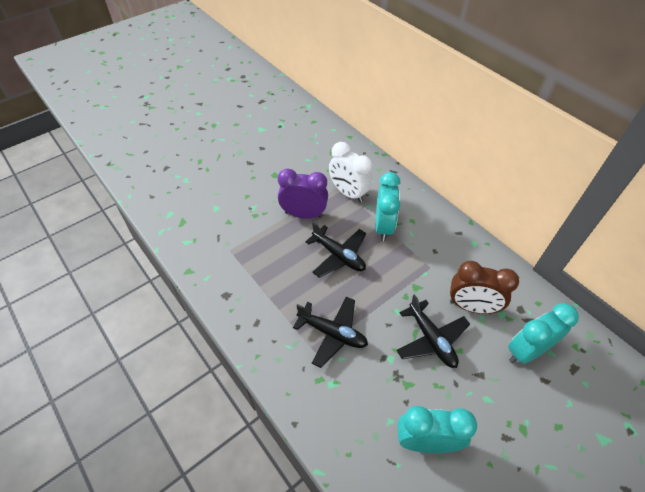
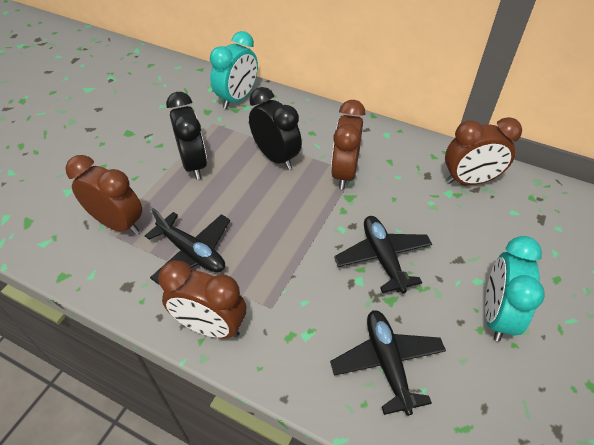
black clock: 0 -> 2
brown clock: 1 -> 4
purple clock: 1 -> 0
turquoise clock: 3 -> 2
white clock: 1 -> 0

